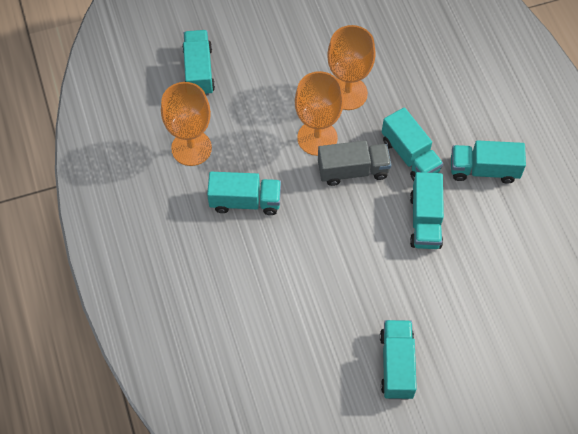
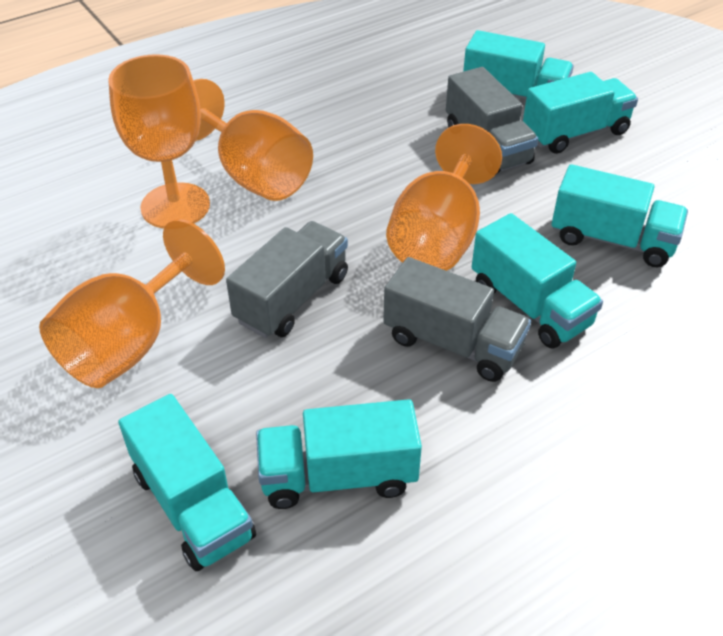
grey truck: 1 -> 3
orange goblet: 3 -> 4

